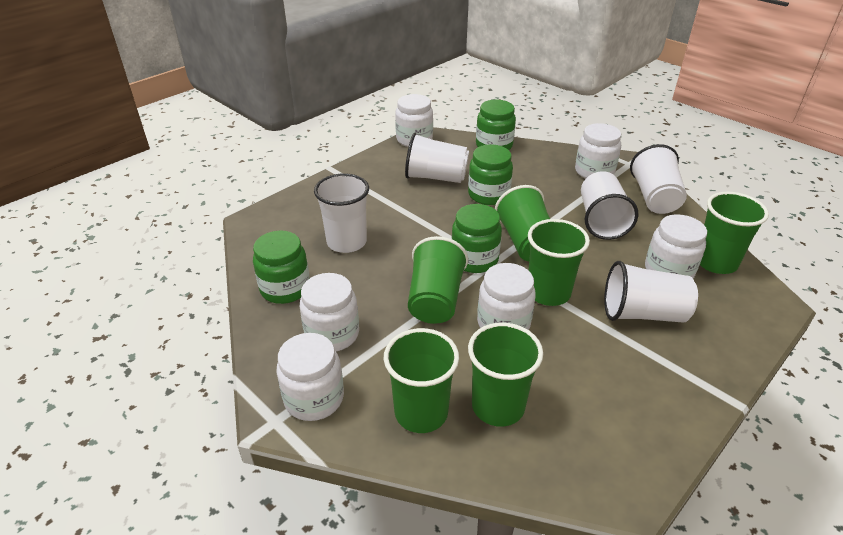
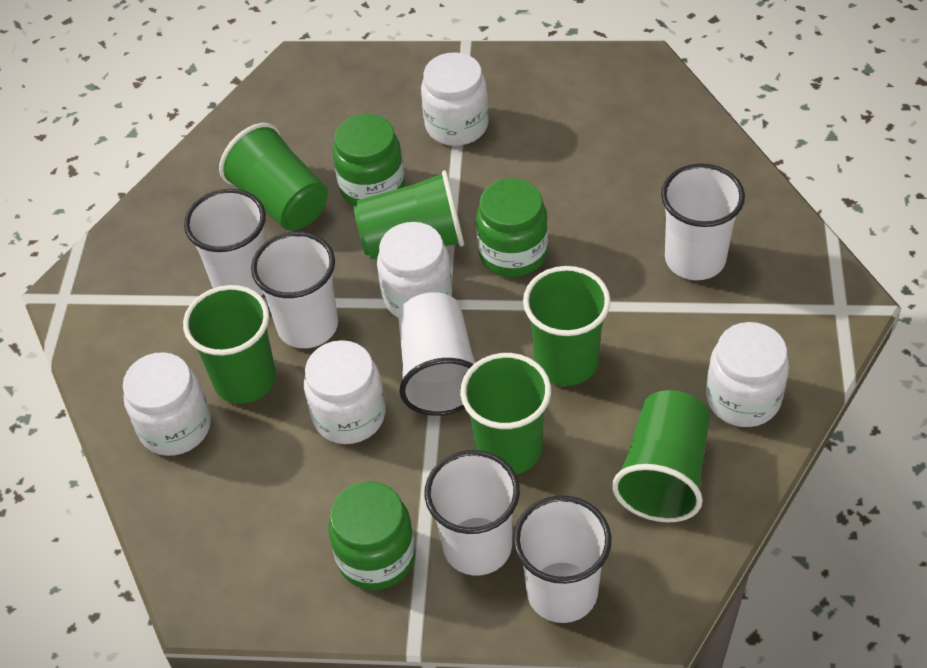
green jar: 4 -> 3
white cup: 5 -> 6
white jar: 6 -> 5

